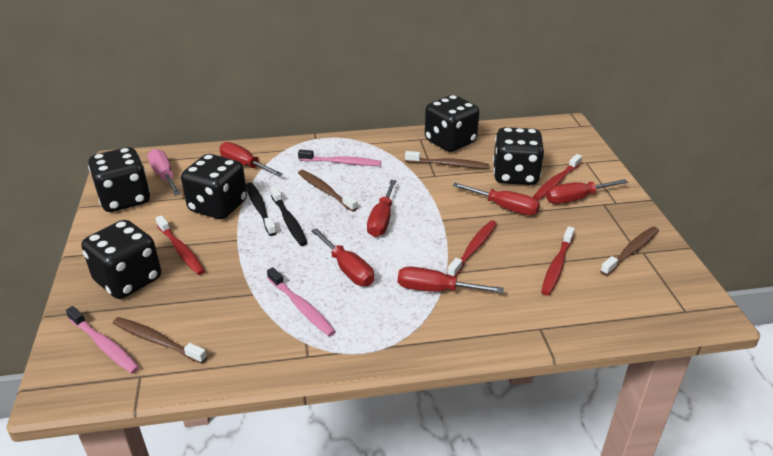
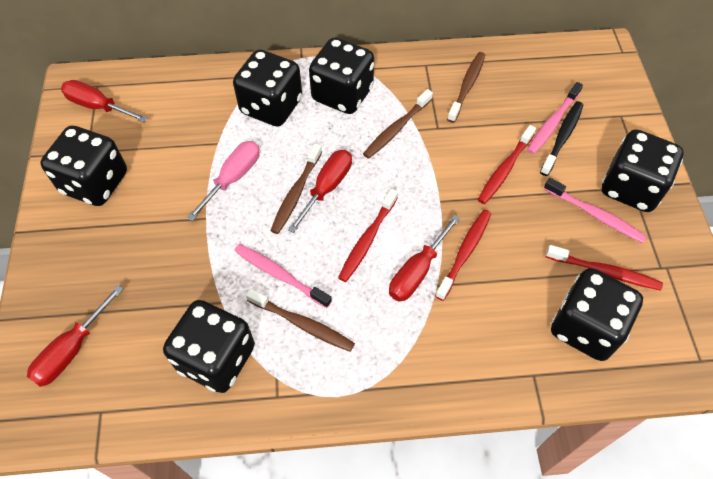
black dice: 5 -> 6
black toothbrush: 2 -> 1
red screwdriver: 6 -> 4

